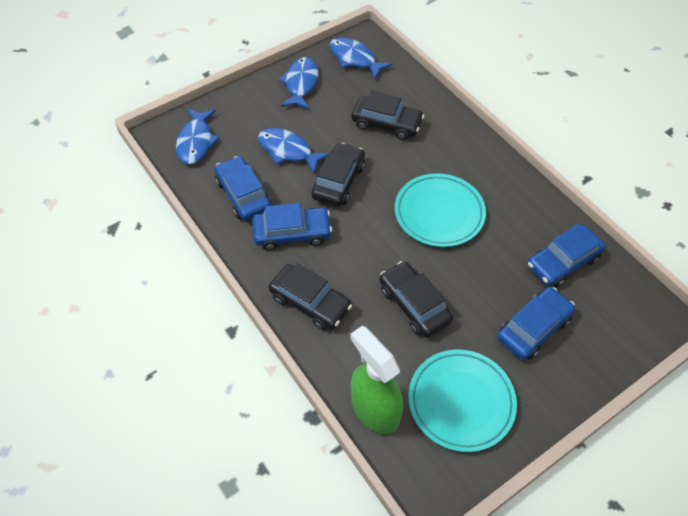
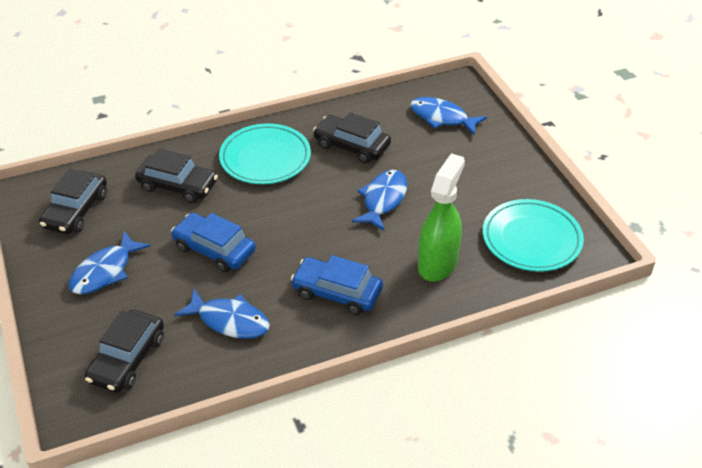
blue car: 4 -> 2

